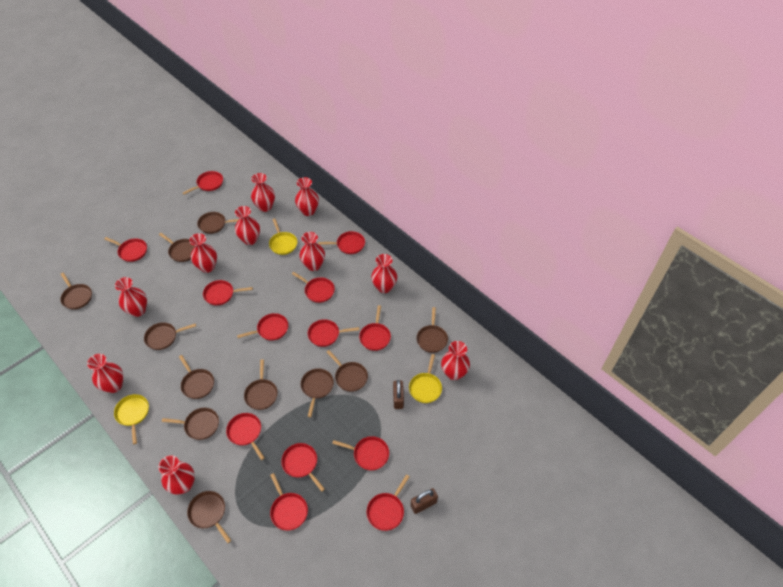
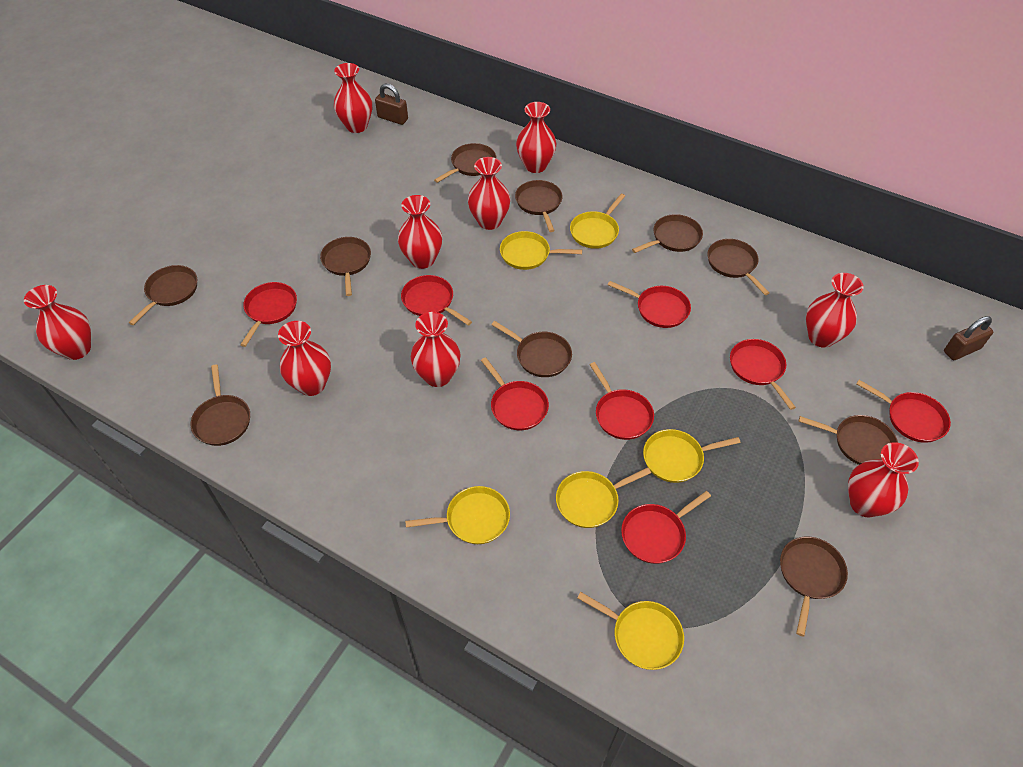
brown pan: 11 -> 10
red pan: 13 -> 8
red vase: 10 -> 9
yellow pan: 3 -> 6

